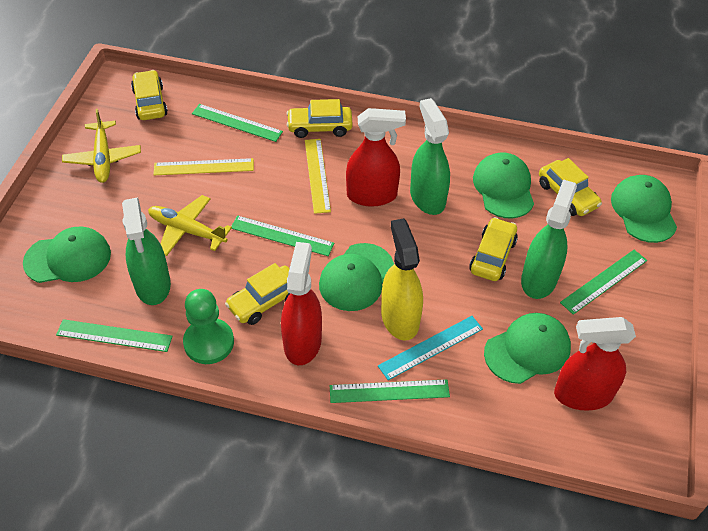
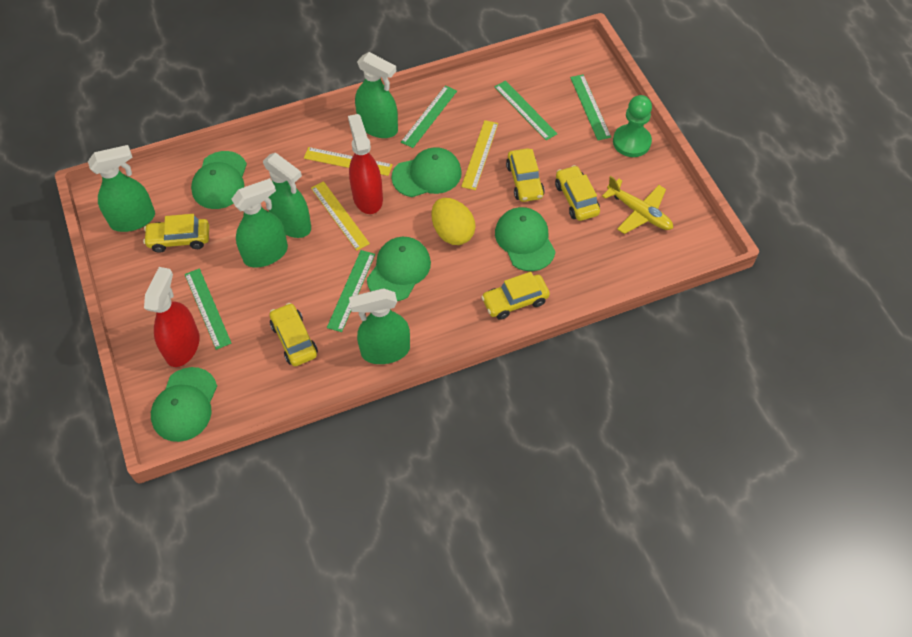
green spray bottle: 3 -> 5
red spray bottle: 3 -> 2
turquoise ruler: 1 -> 0
yellow egg: 0 -> 1
yellow plane: 2 -> 1
yellow ruler: 2 -> 3
yellow spray bottle: 1 -> 0

